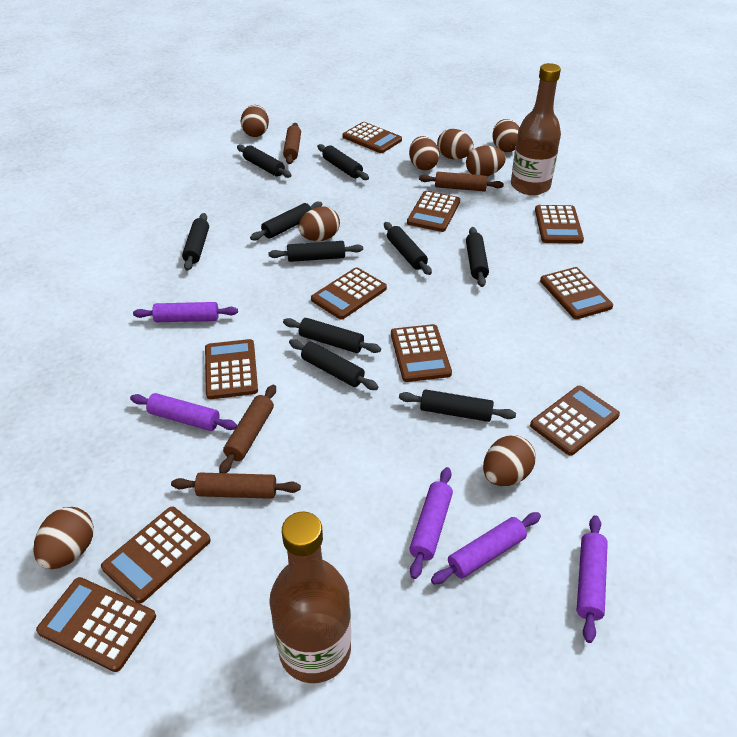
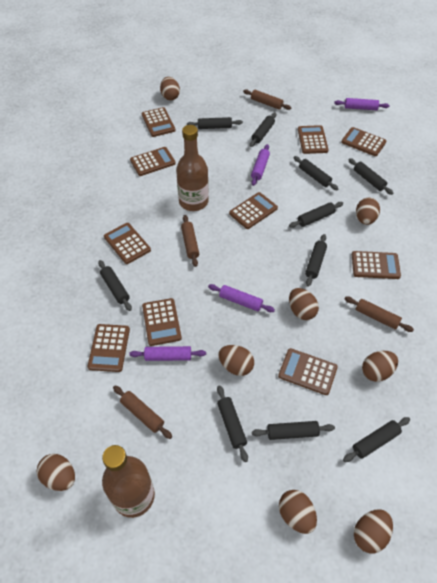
purple rolling pin: 5 -> 4

